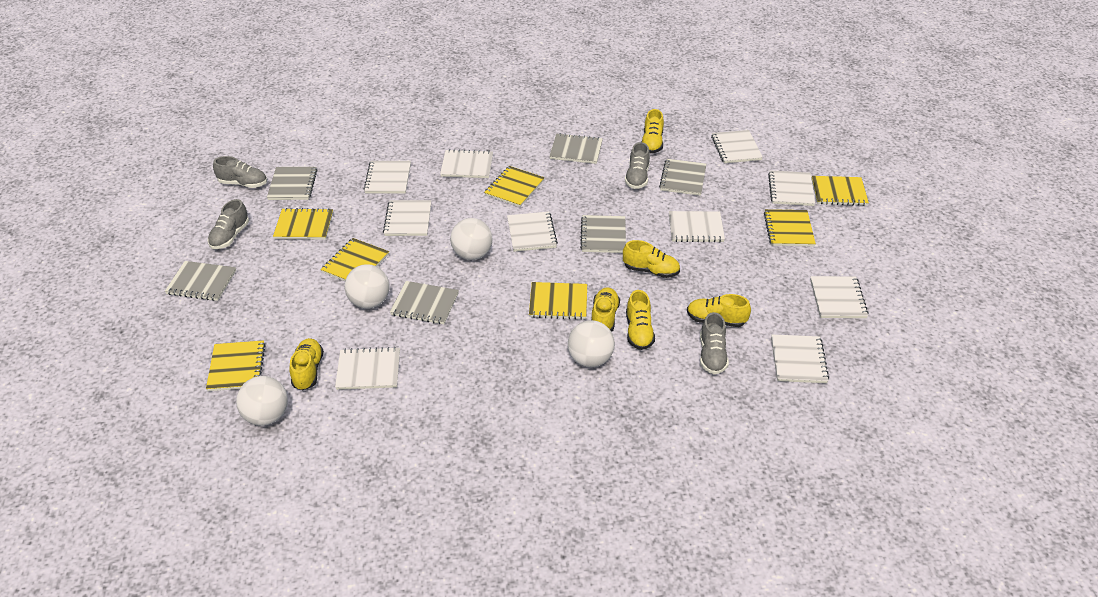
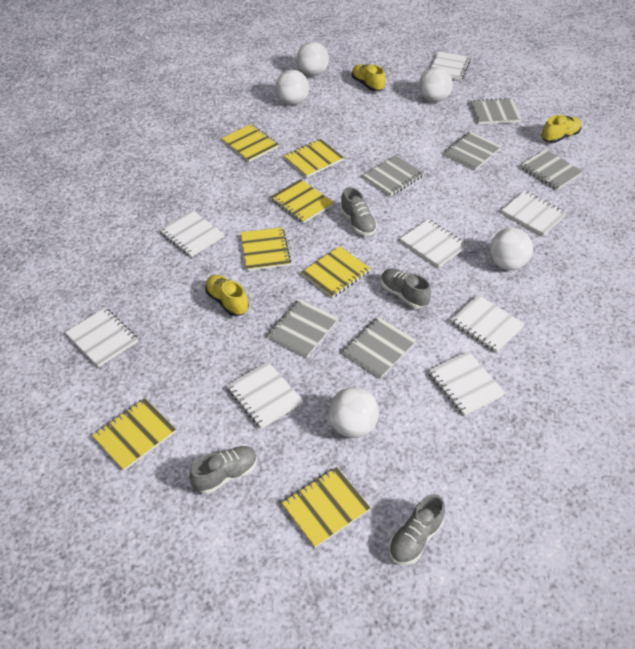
white ball: 4 -> 5
white notebook: 10 -> 8
yellow shoe: 6 -> 3

